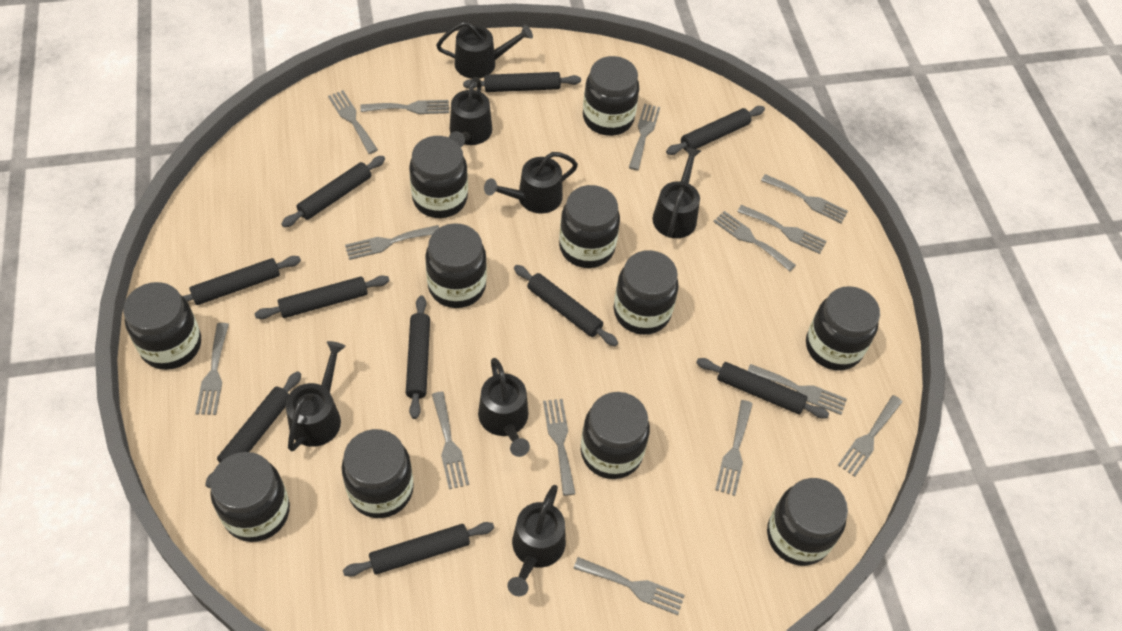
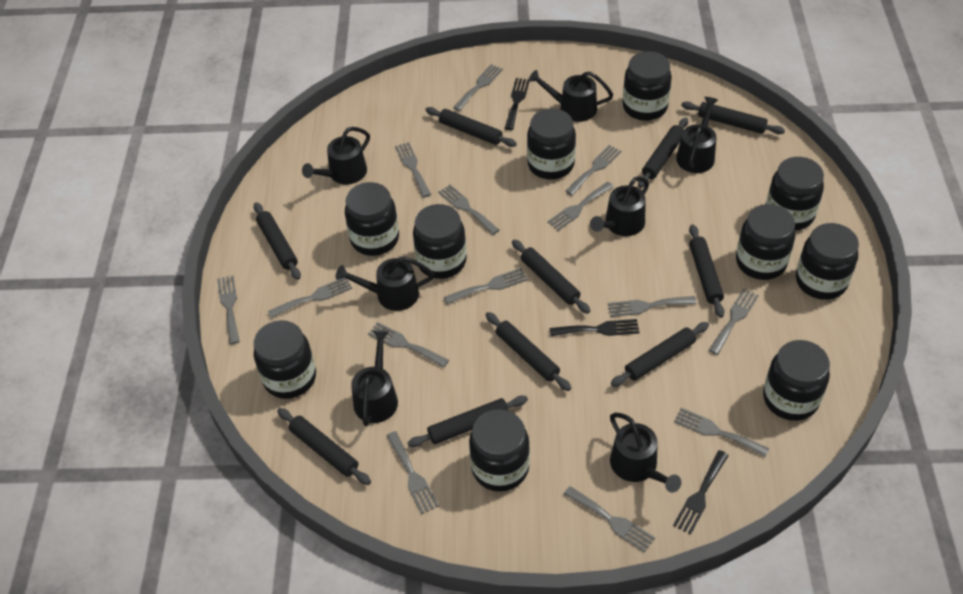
black fork: 0 -> 3
black jar: 11 -> 10

